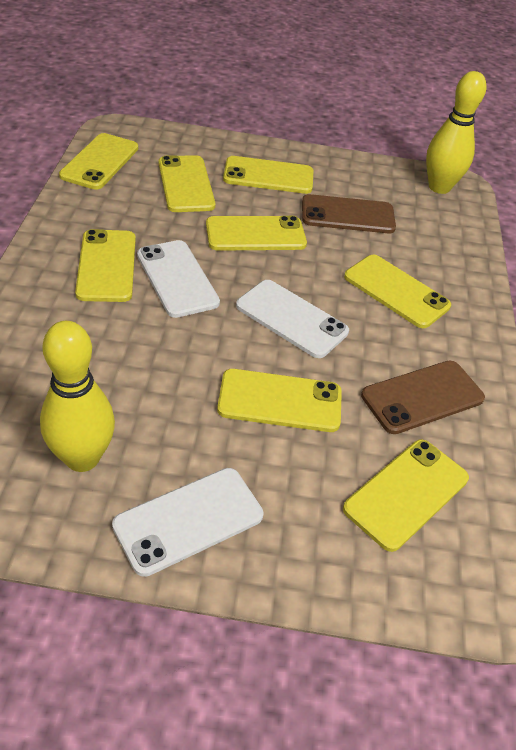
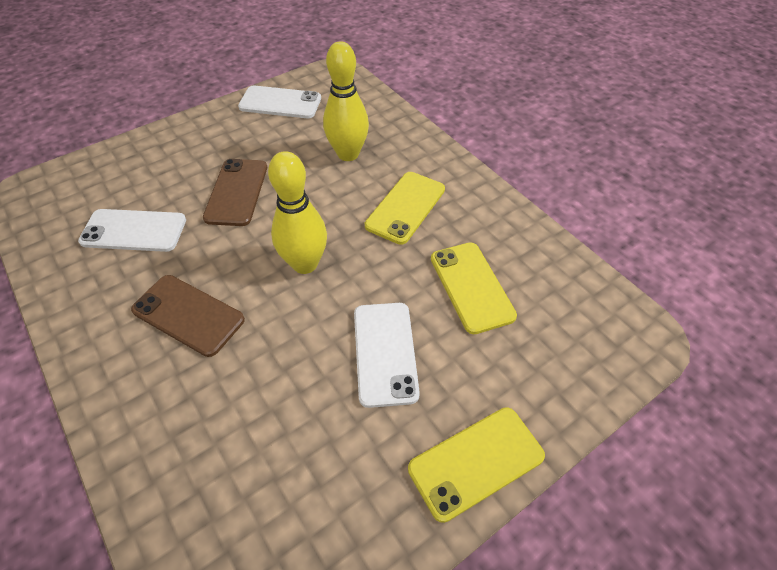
yellow phone: 8 -> 3

